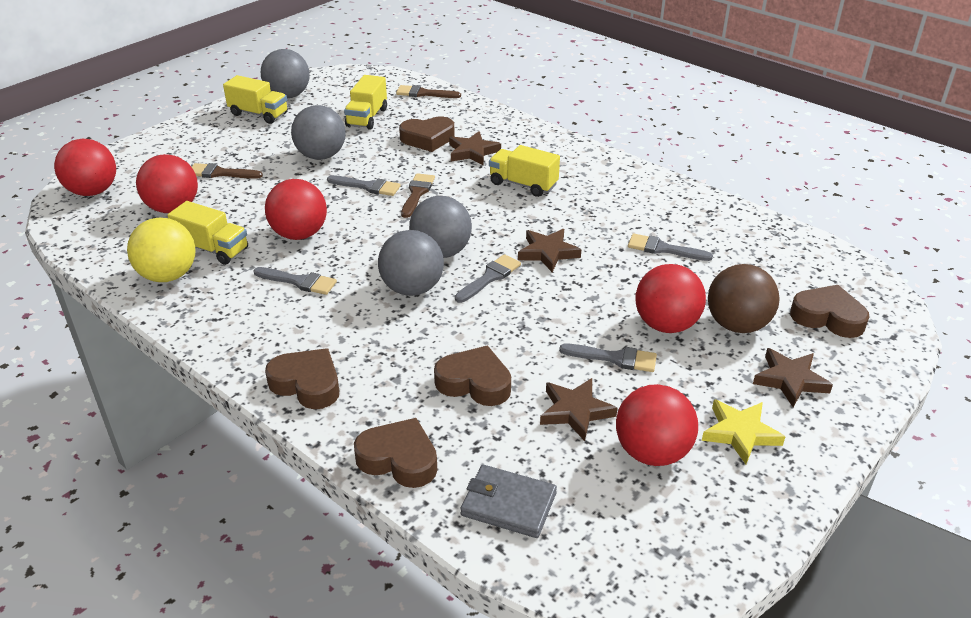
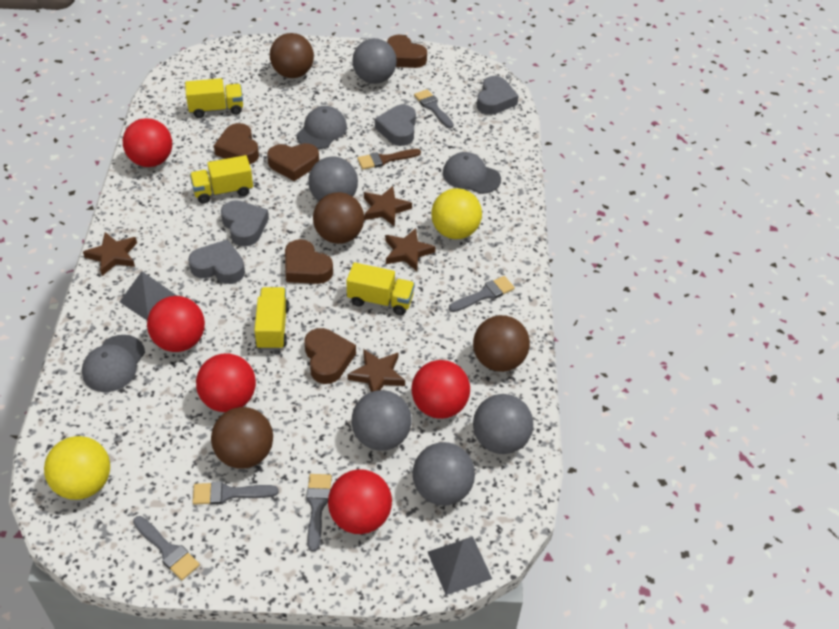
brown ball: 1 -> 4
brown brush: 3 -> 1
grey ball: 4 -> 5
grey cap: 0 -> 3
grey heart: 0 -> 4
grey pyramid: 0 -> 2
grey wallet: 1 -> 0
yellow ball: 1 -> 2
yellow star: 1 -> 0

